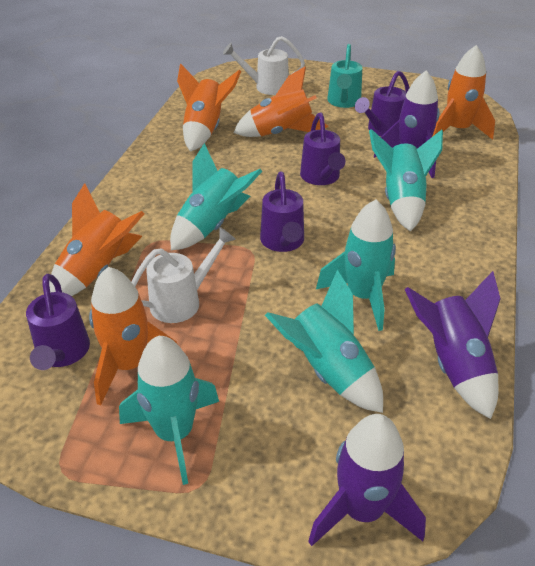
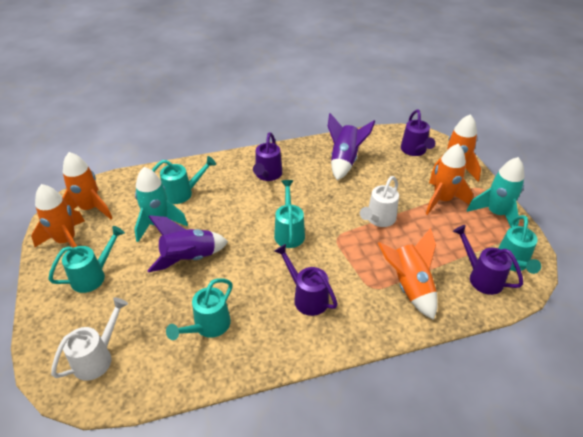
purple rocket: 3 -> 2
turquoise rocket: 5 -> 2
turquoise watering can: 1 -> 5

